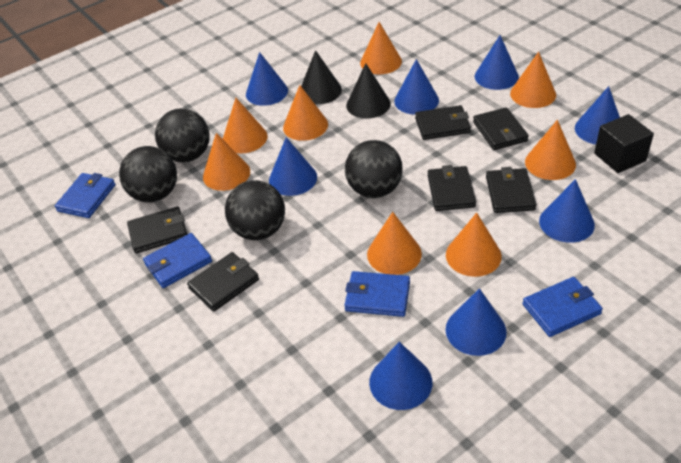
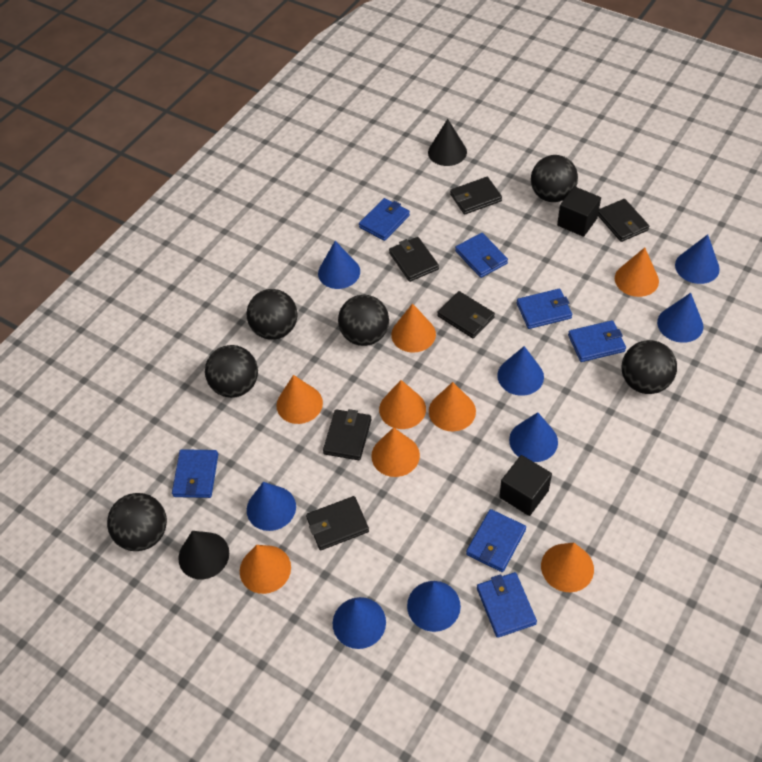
black ball: 4 -> 6
black cube: 1 -> 2
blue wallet: 4 -> 7

